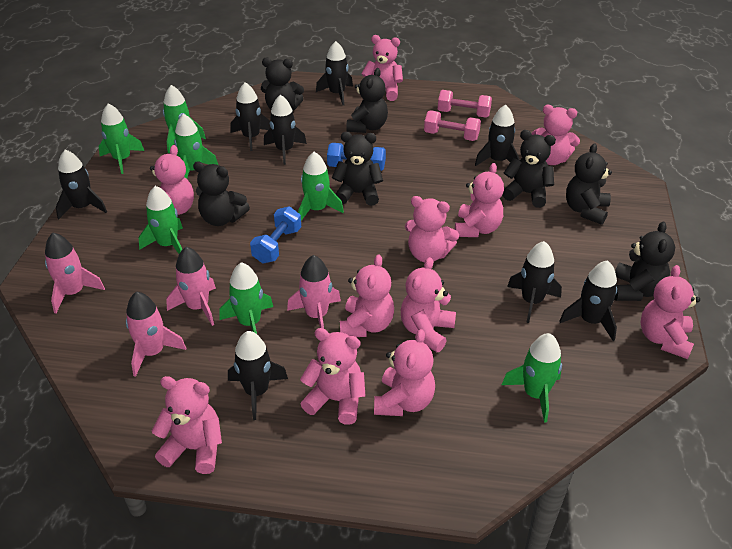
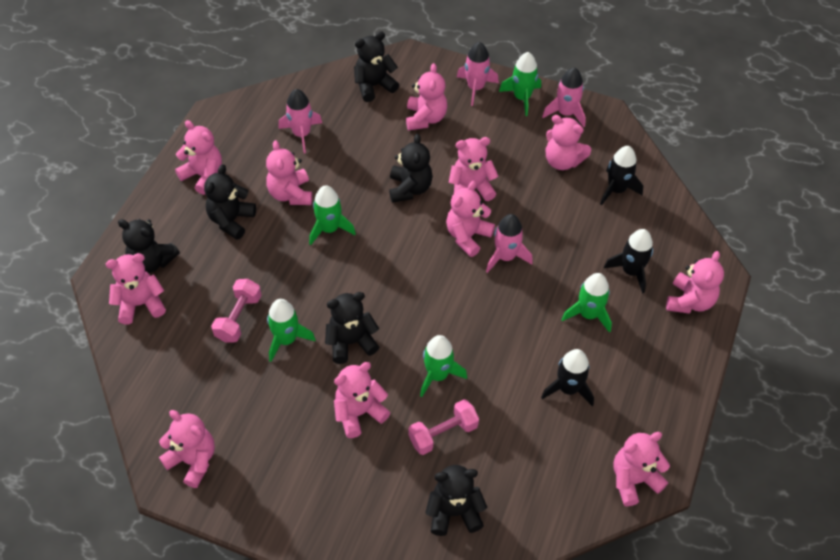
black rocket: 8 -> 3
black teddy bear: 7 -> 6
blue dumbbell: 2 -> 0
green rocket: 7 -> 5

